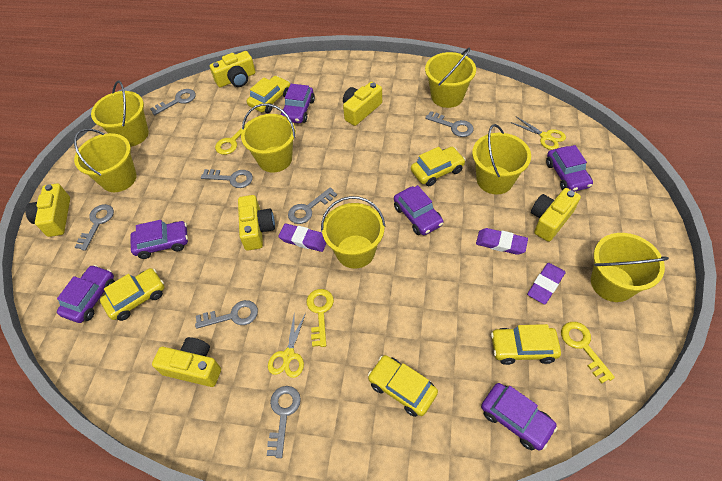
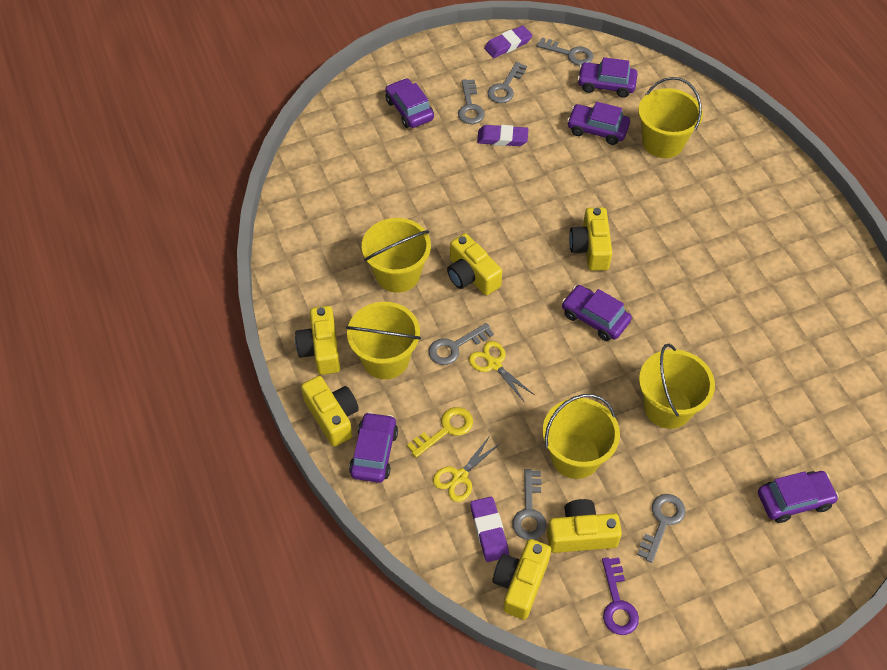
grey key: 7 -> 6
purple key: 0 -> 1
yellow bucket: 7 -> 5
yellow car: 5 -> 0
yellow key: 3 -> 1

